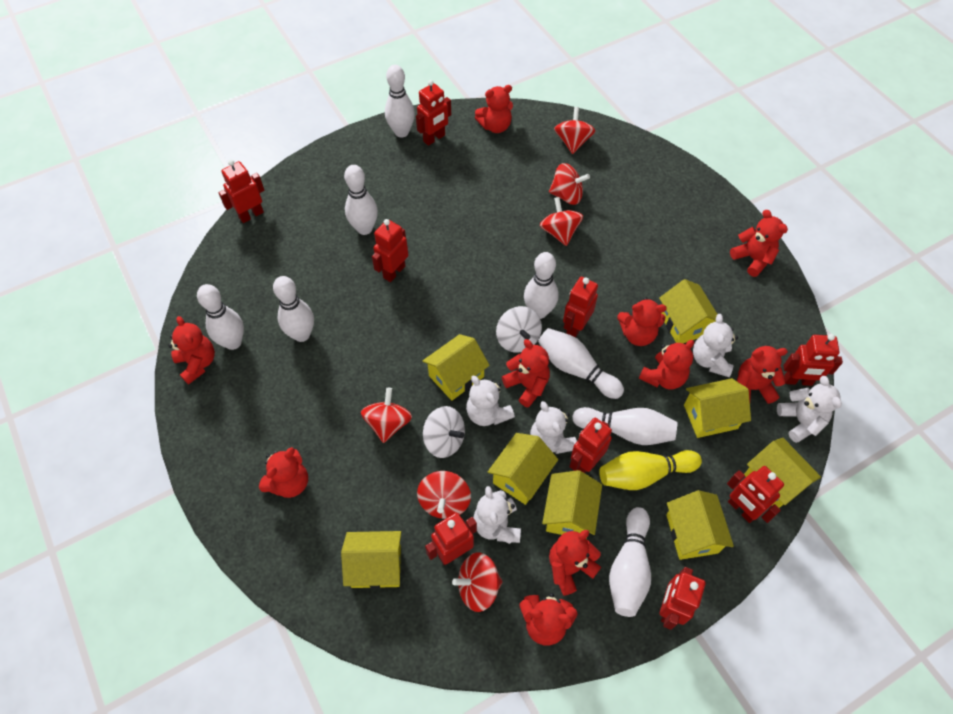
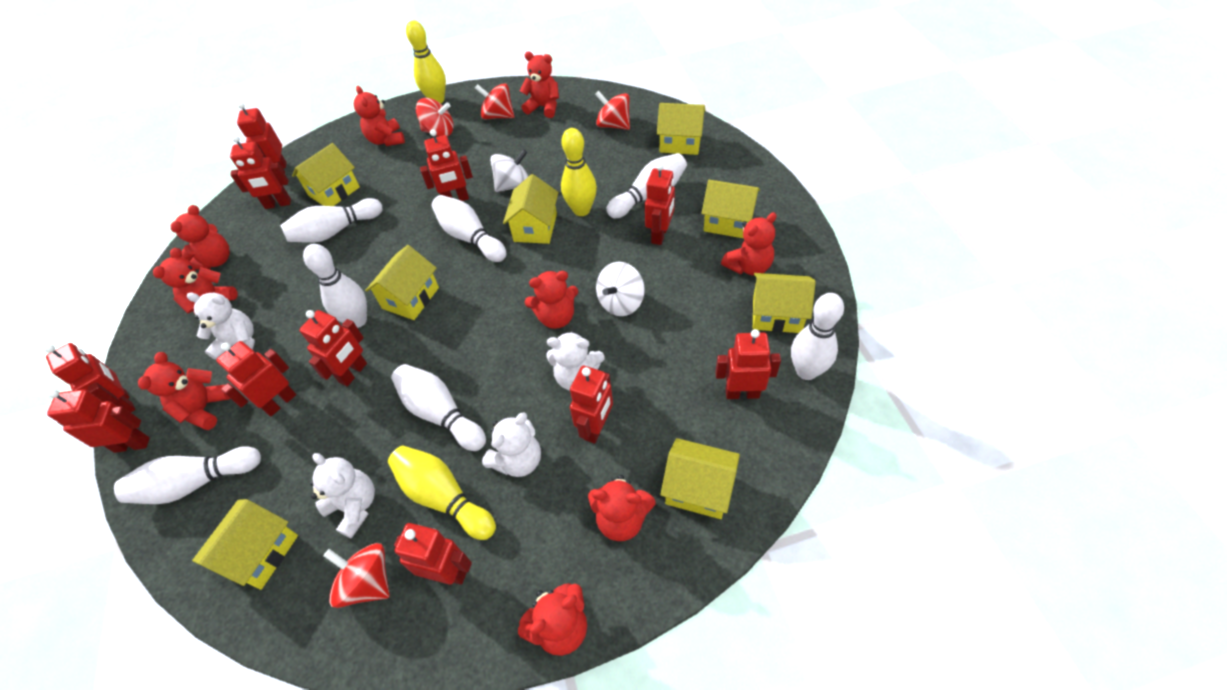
red robot: 9 -> 11
red spinning top: 6 -> 4
red teddy bear: 10 -> 9
white bowling pin: 8 -> 7
white teddy bear: 5 -> 4
yellow bowling pin: 1 -> 3

